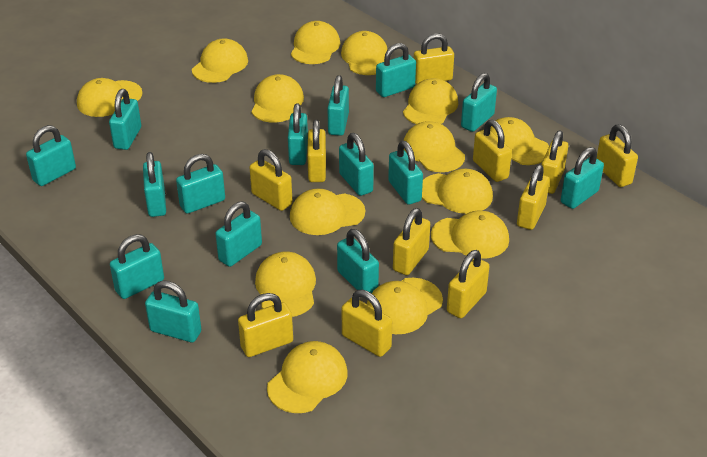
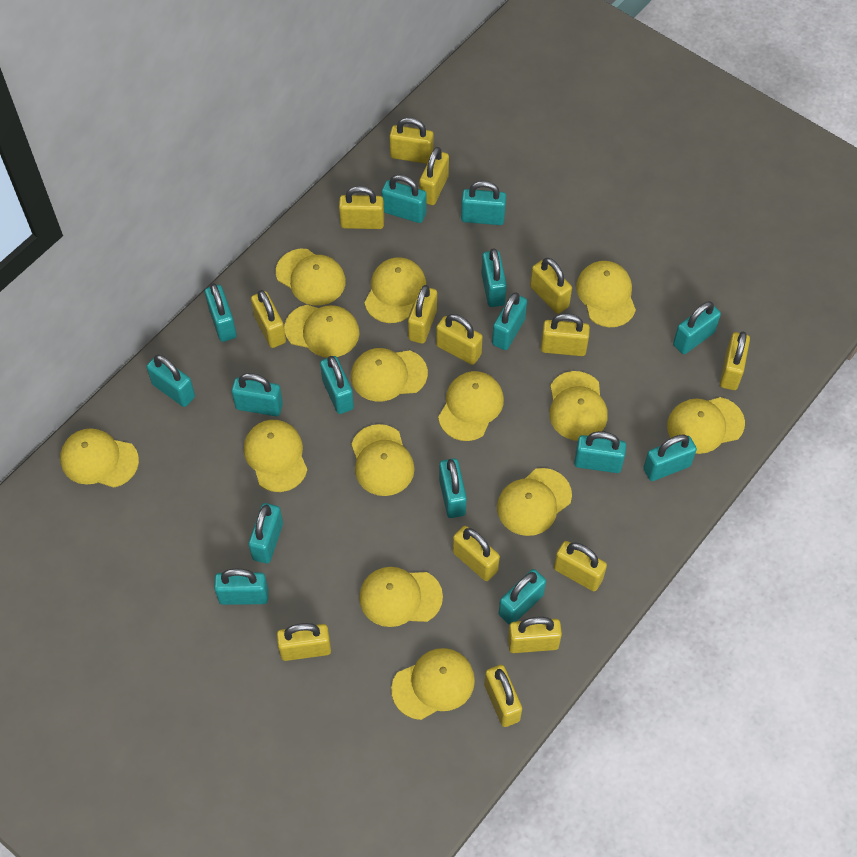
yellow padlock: 11 -> 14

